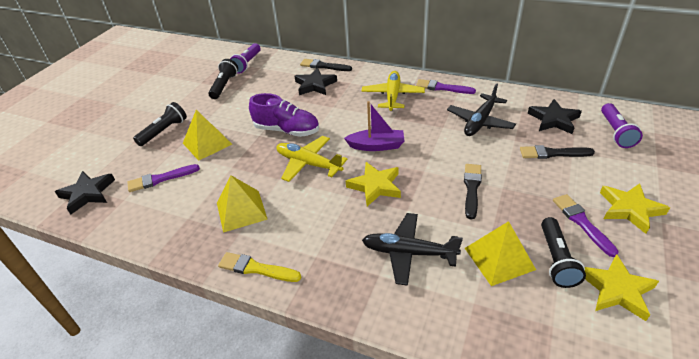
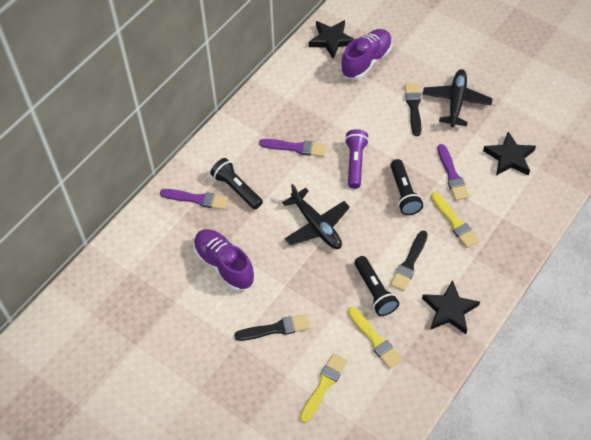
purple boat: 1 -> 0
purple flashlight: 2 -> 1
purple shoe: 1 -> 2
yellow brush: 1 -> 3
yellow plane: 2 -> 0
yellow pyramid: 3 -> 0
yellow star: 3 -> 0

